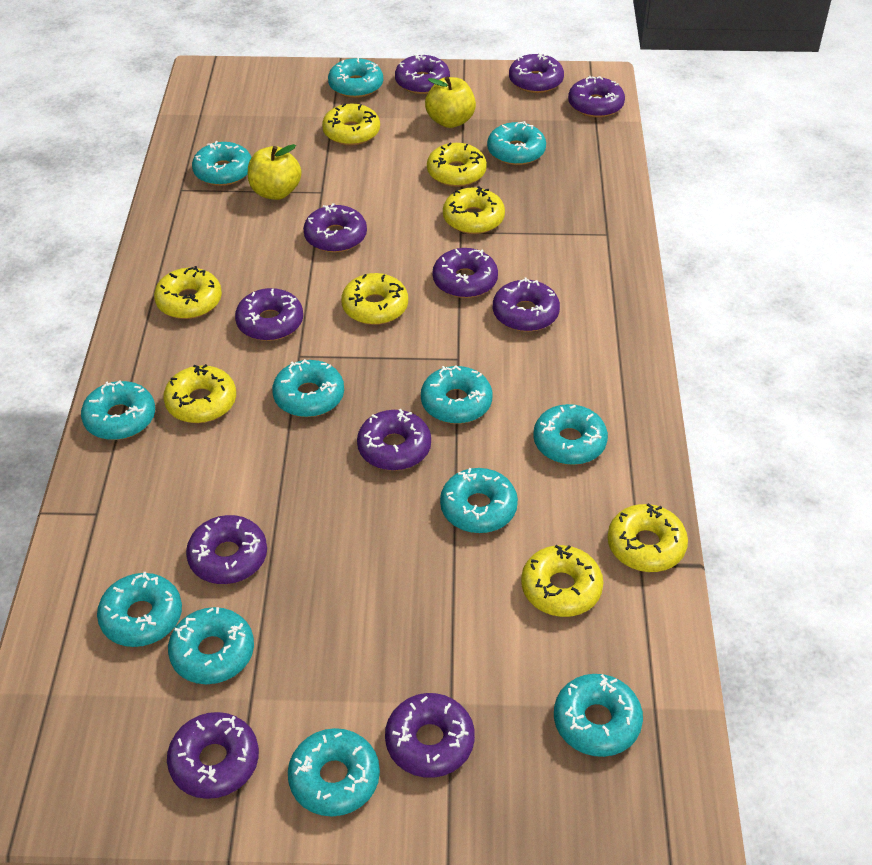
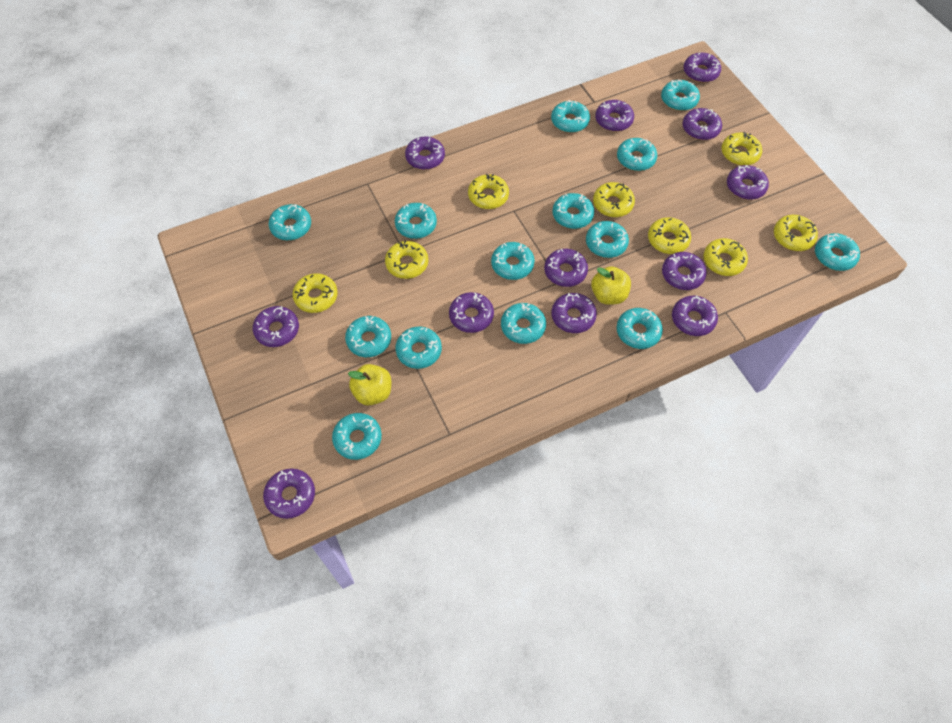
purple donut: 11 -> 12
turquoise donut: 12 -> 14

